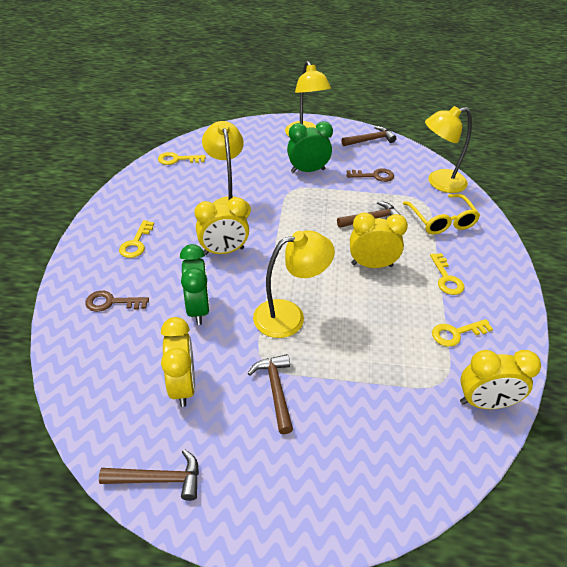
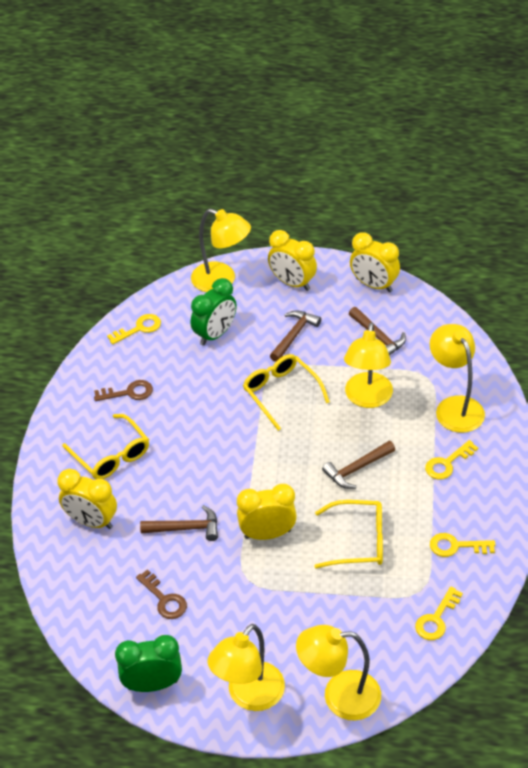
yellow glasses: 1 -> 3
yellow lamp: 4 -> 5

